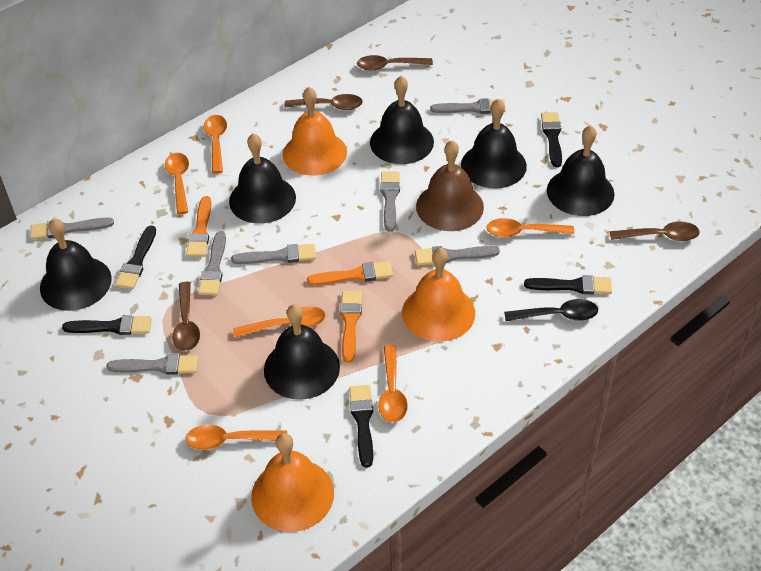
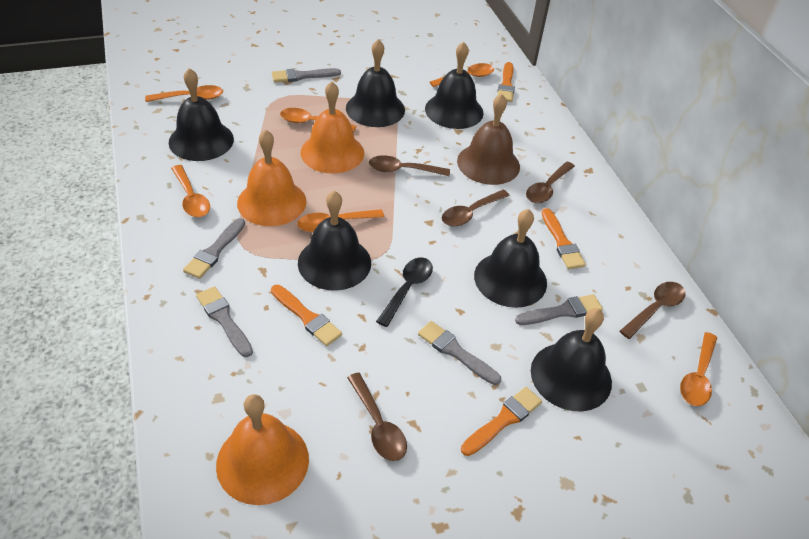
black brush: 5 -> 0
brown spoon: 4 -> 5
grey brush: 7 -> 5
orange brush: 3 -> 4

